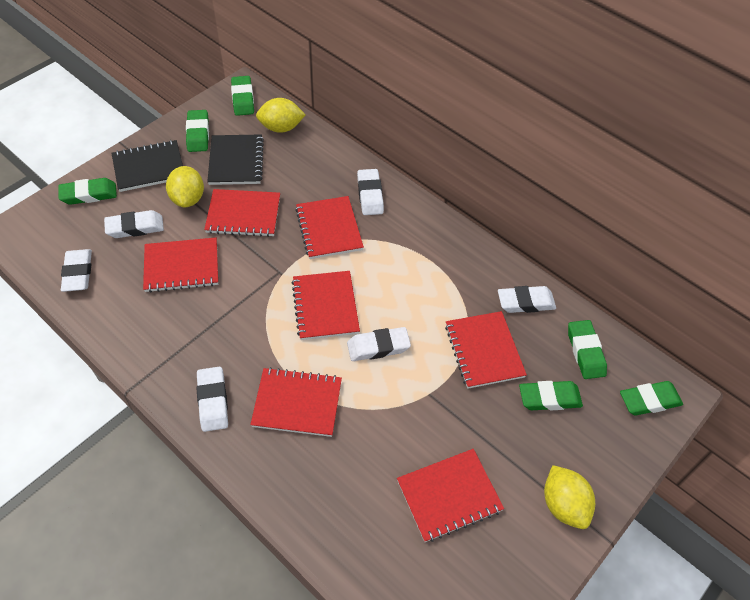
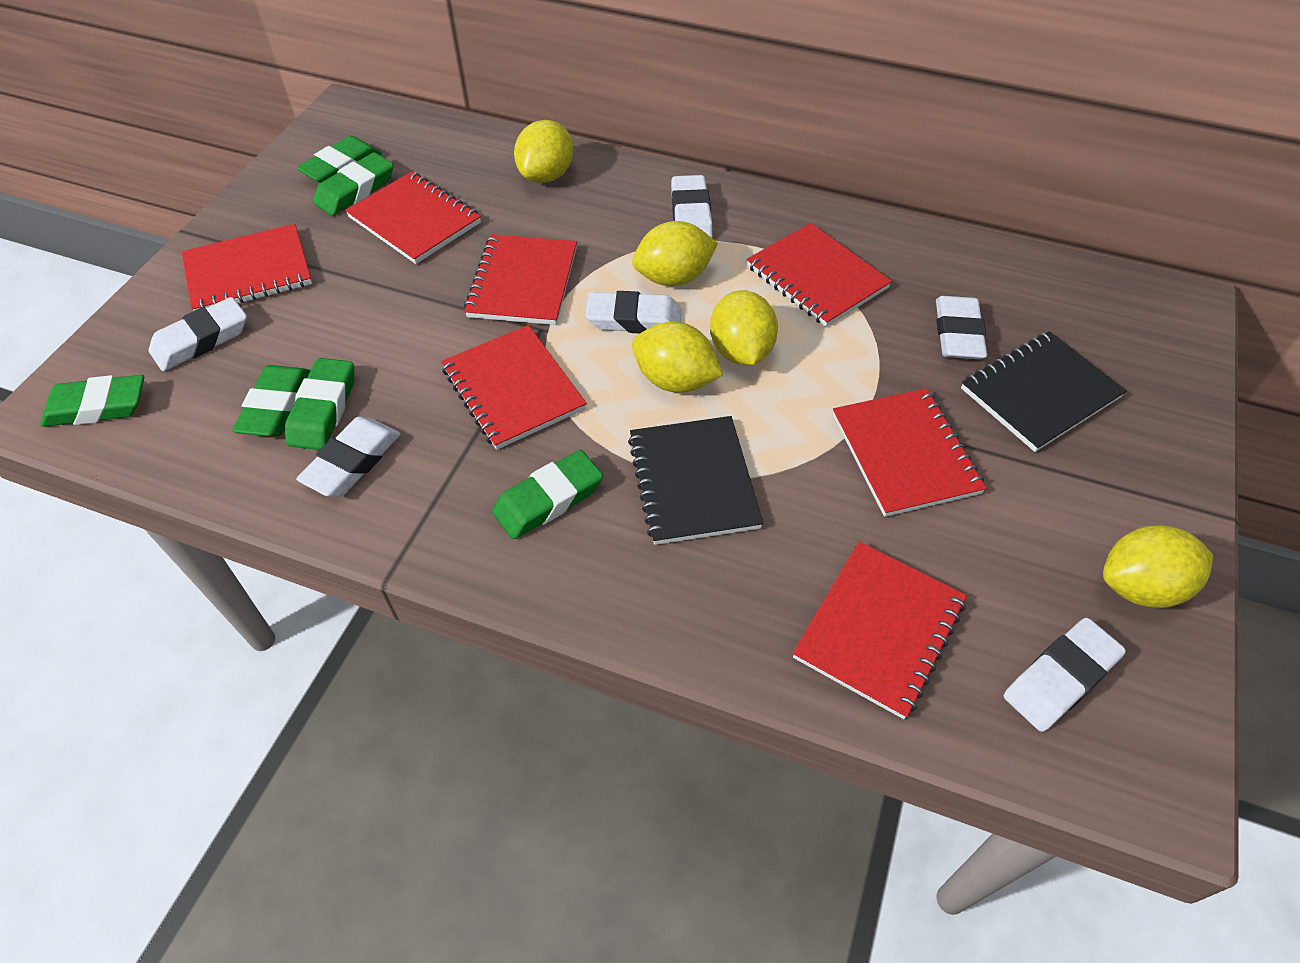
yellow lemon: 3 -> 5

